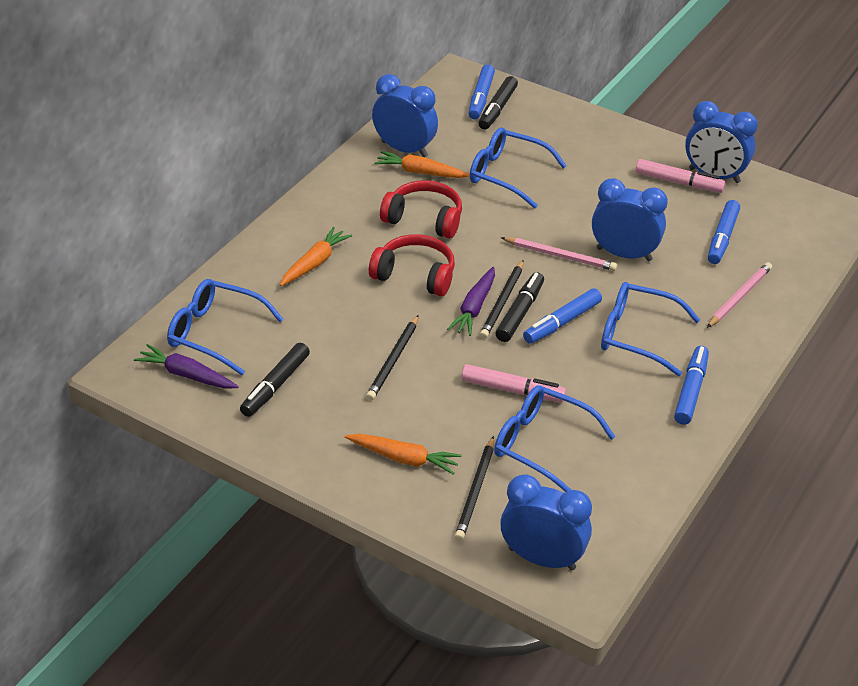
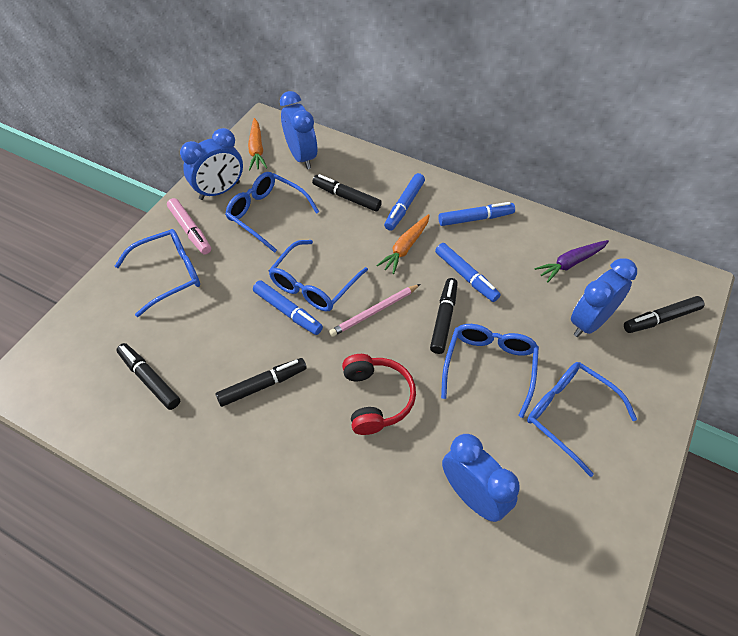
black marker: 3 -> 5
black pencil: 3 -> 0
blue glasses: 4 -> 5
orange carrot: 3 -> 2
pink marker: 2 -> 1
pink pencil: 2 -> 1
purple carrot: 2 -> 1
red headphones: 2 -> 1

